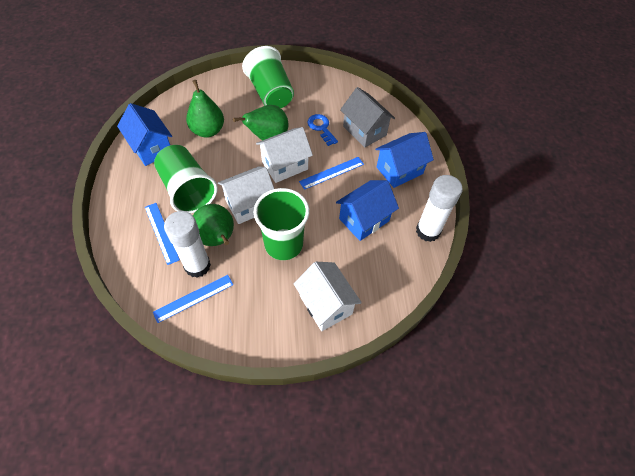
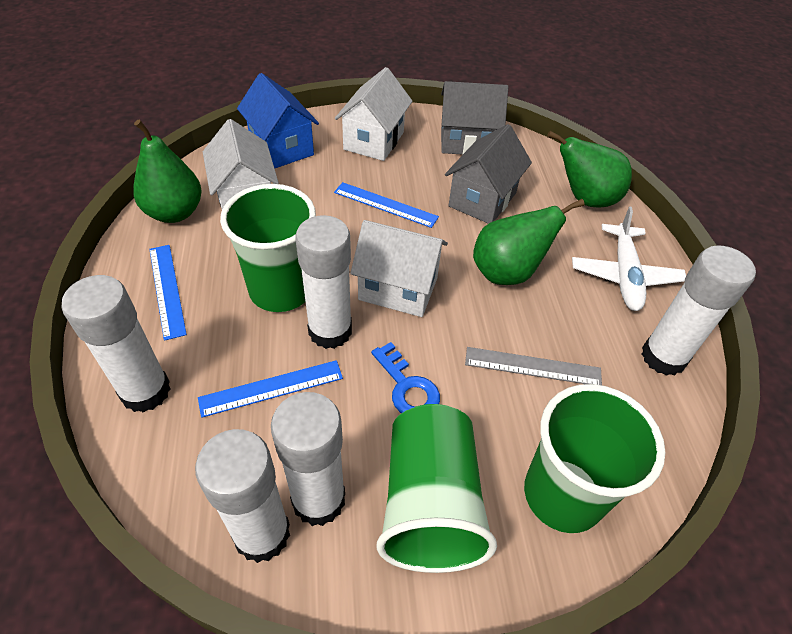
blue house: 3 -> 1
grey house: 1 -> 2
grey ruler: 0 -> 1
white glue stick: 2 -> 5
white plane: 0 -> 1

